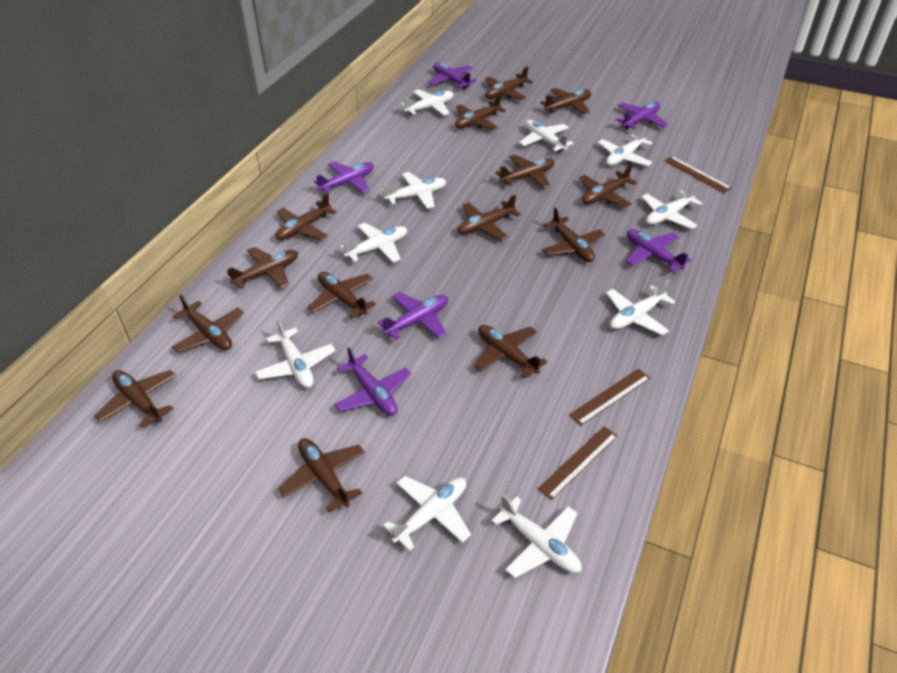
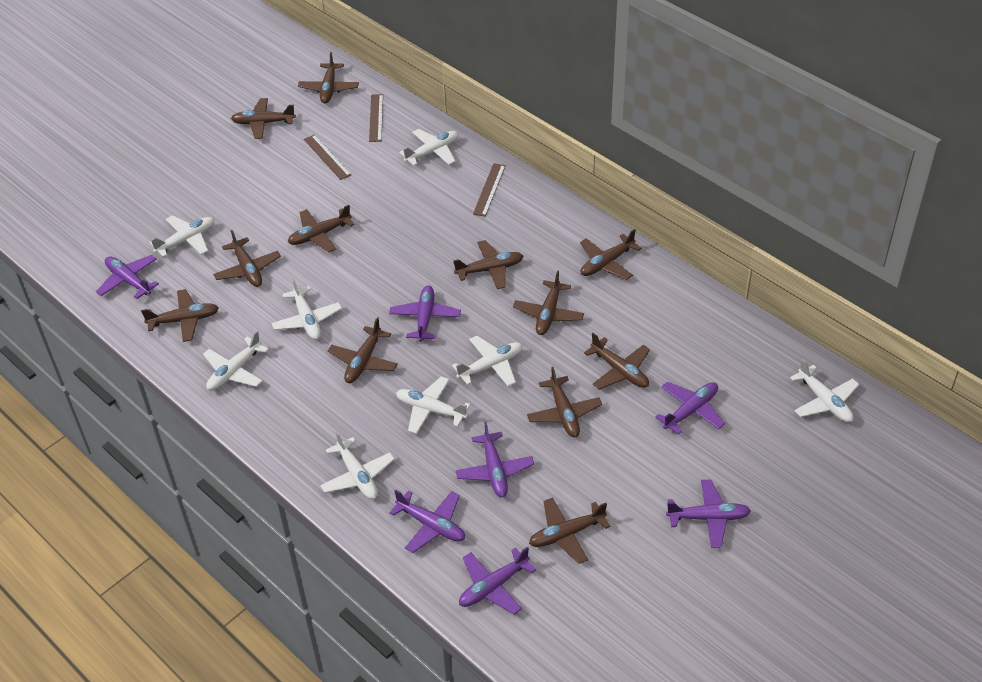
brown plane: 14 -> 12
purple plane: 6 -> 7
white plane: 10 -> 8

